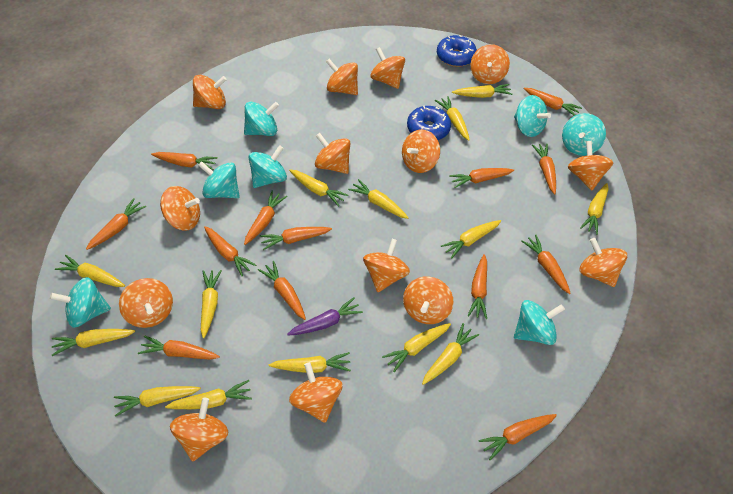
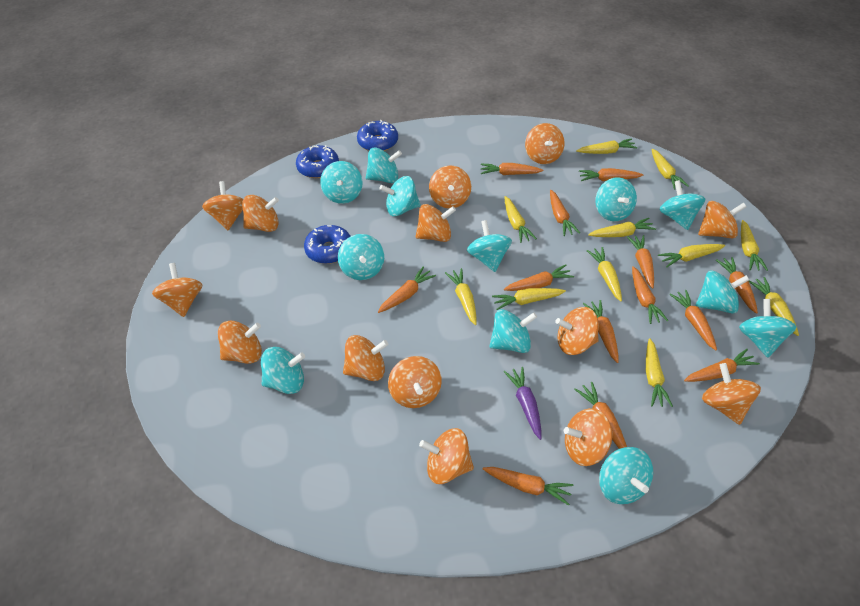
blue donut: 2 -> 3
turquoise spinning top: 7 -> 12
yellow carrot: 14 -> 11

